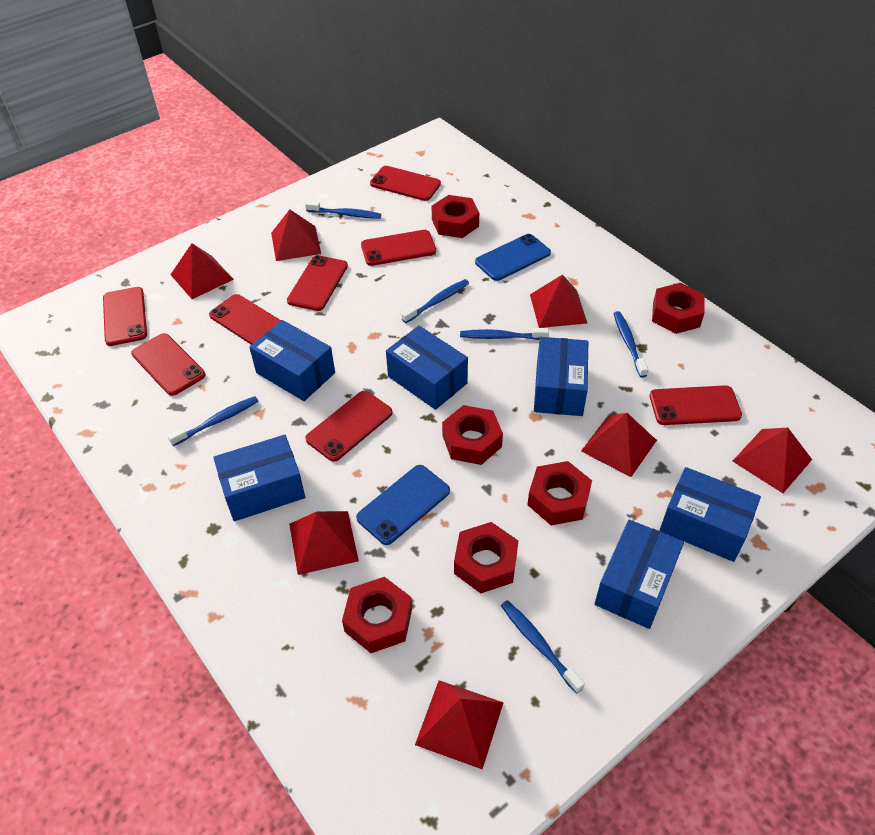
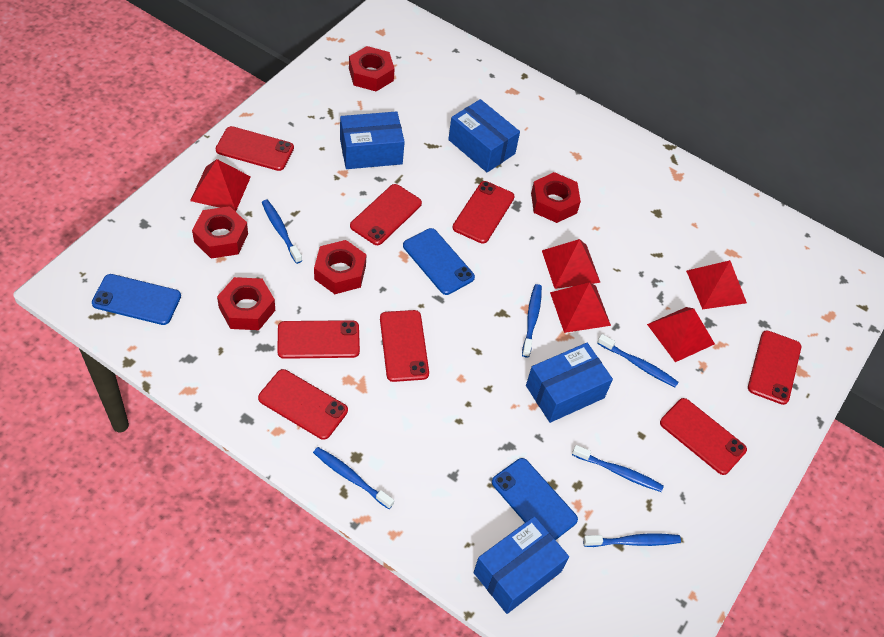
blue box: 6 -> 4
blue phone: 2 -> 3
red nut: 6 -> 5
red pyramid: 7 -> 5

